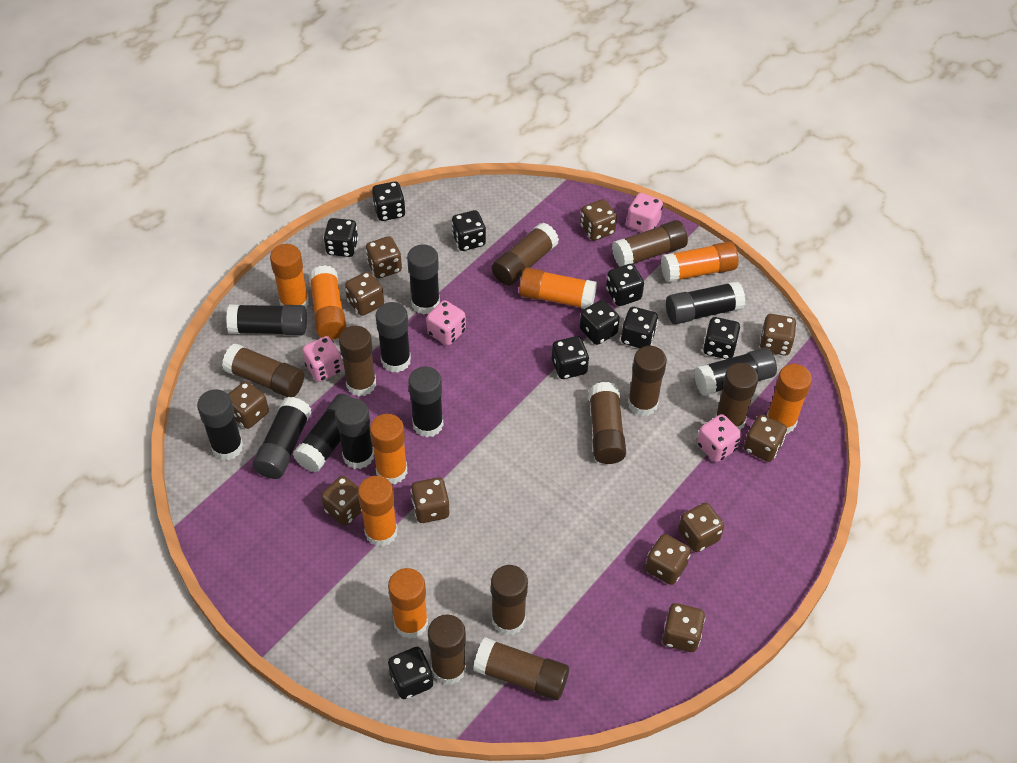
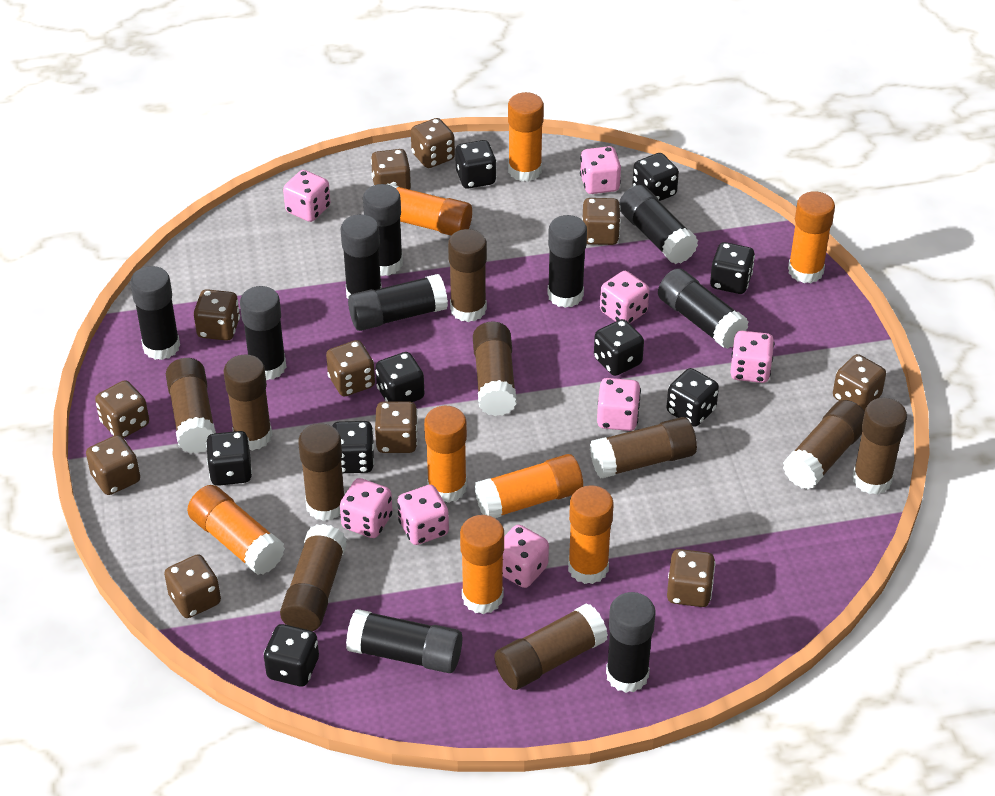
pink dice: 4 -> 8

